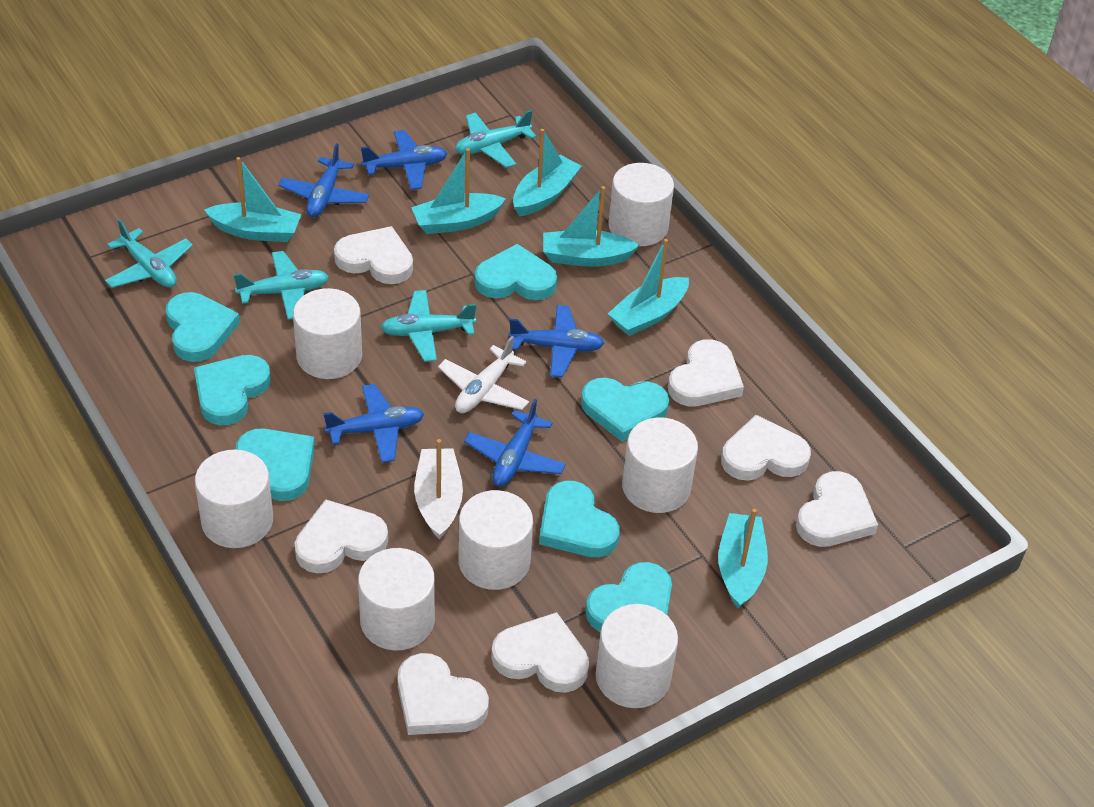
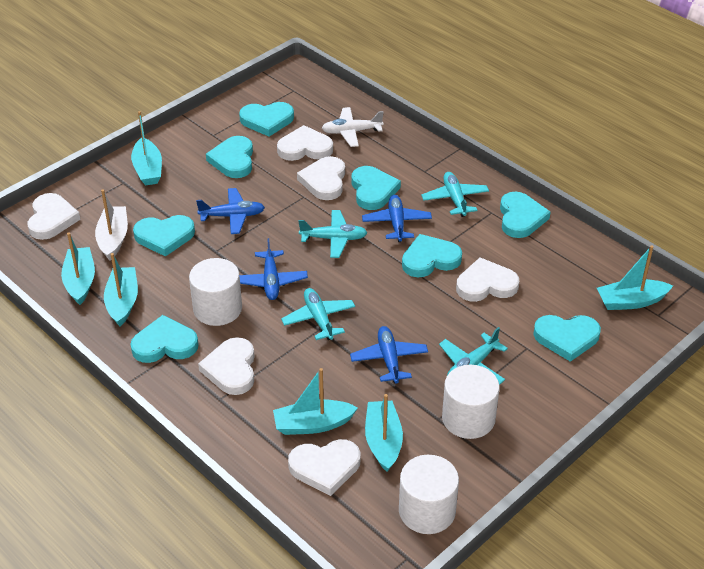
blue plane: 5 -> 4
turquoise heart: 7 -> 8
white cylinder: 7 -> 3
white heart: 7 -> 6

